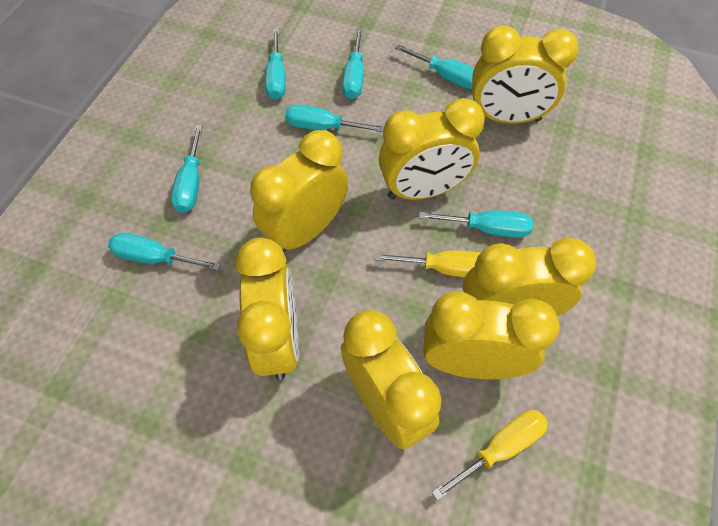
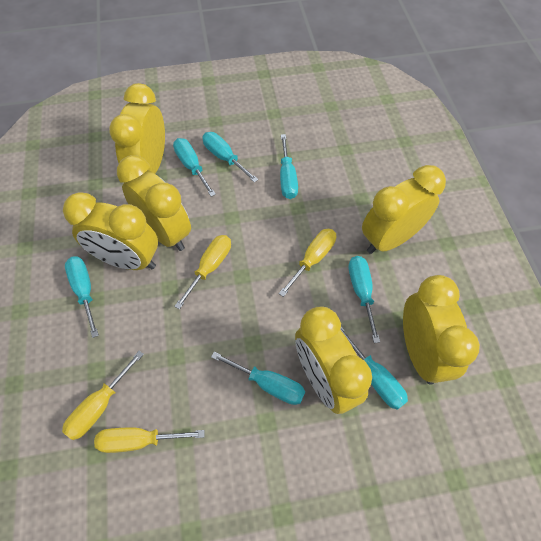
yellow clock: 7 -> 6
yellow screwdriver: 2 -> 4

